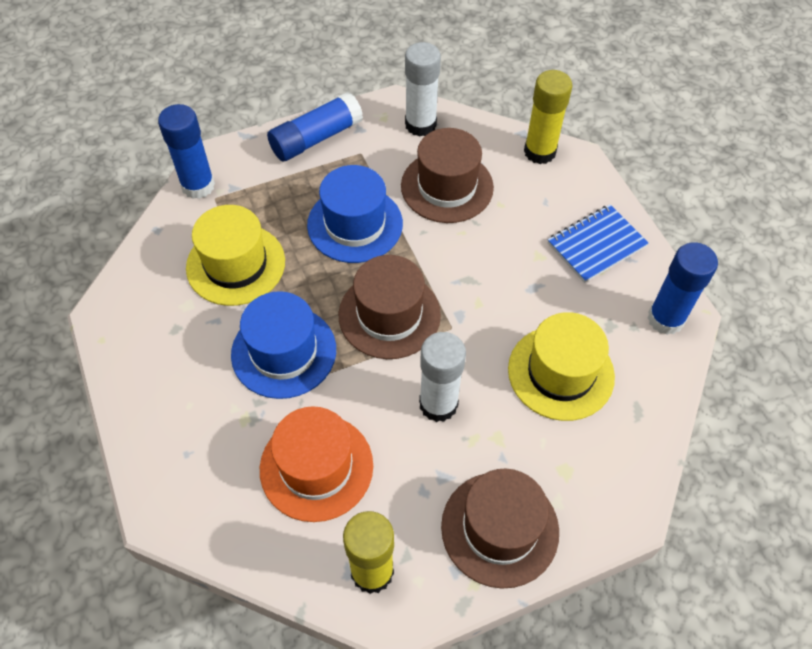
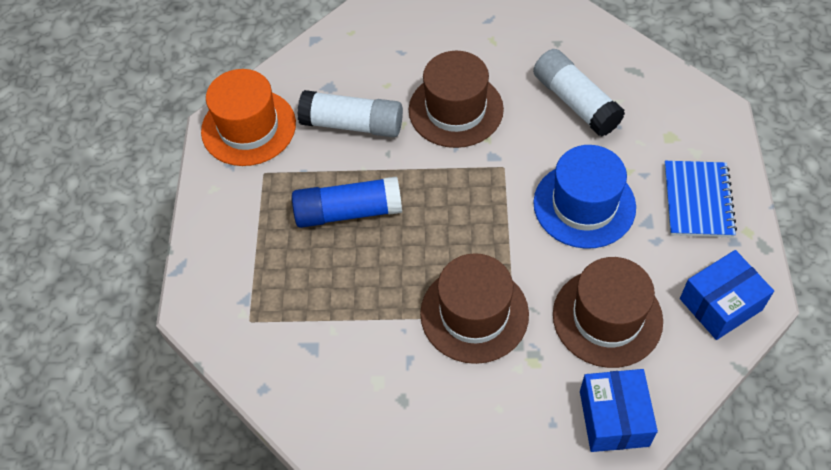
blue box: 0 -> 2
blue glue stick: 3 -> 1
blue hat: 2 -> 1
yellow glue stick: 2 -> 0
yellow hat: 2 -> 0

